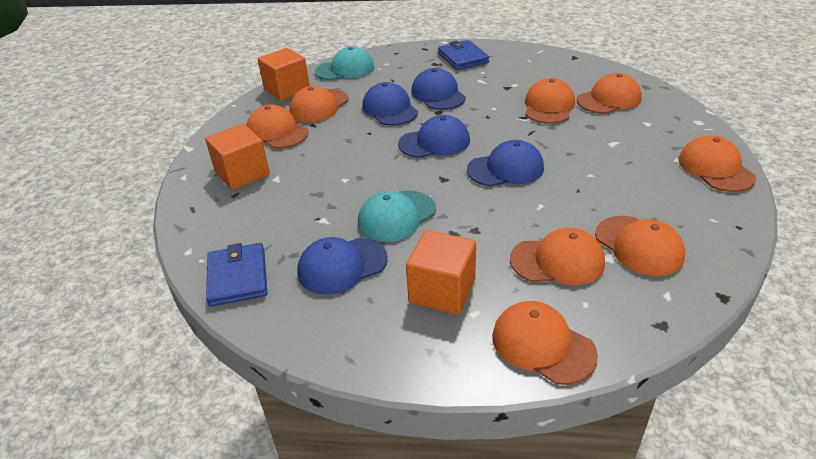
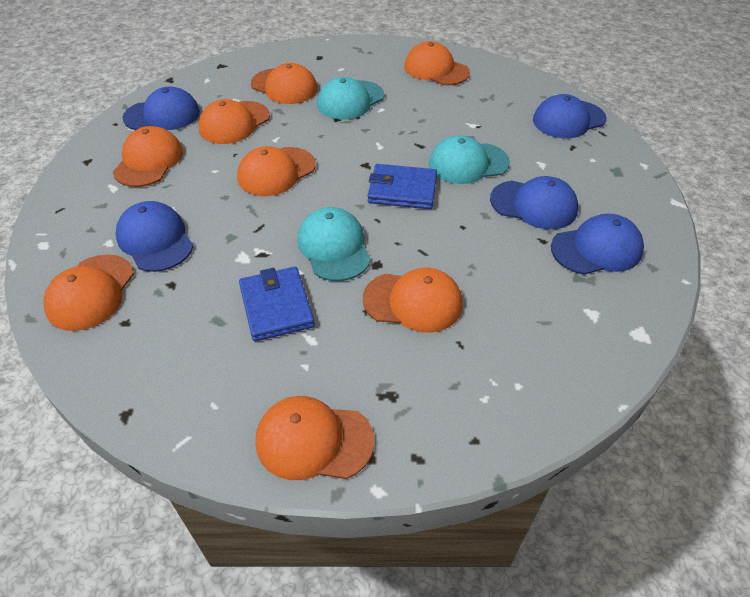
orange cube: 3 -> 0
turquoise cap: 2 -> 3

